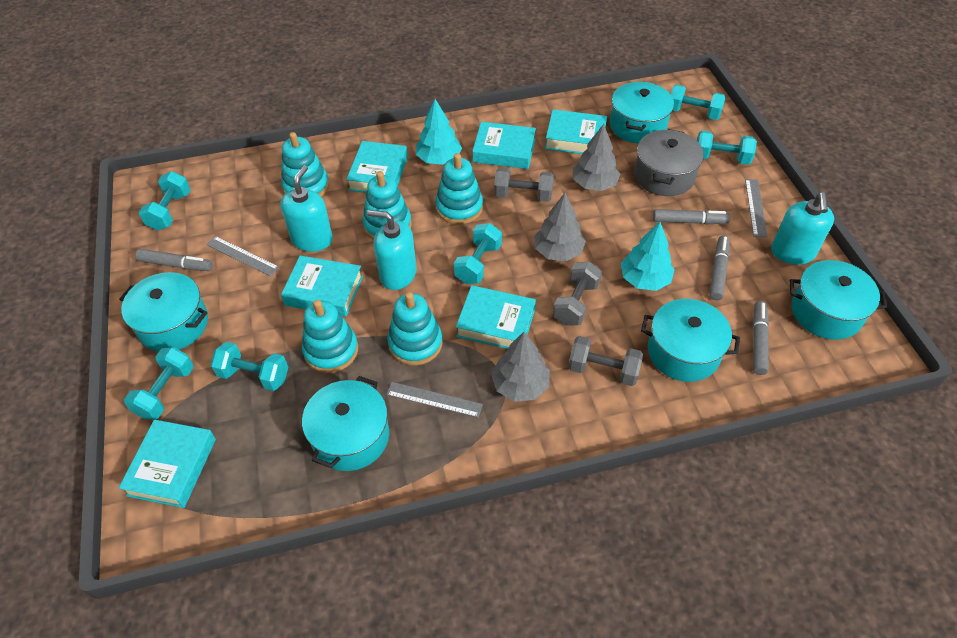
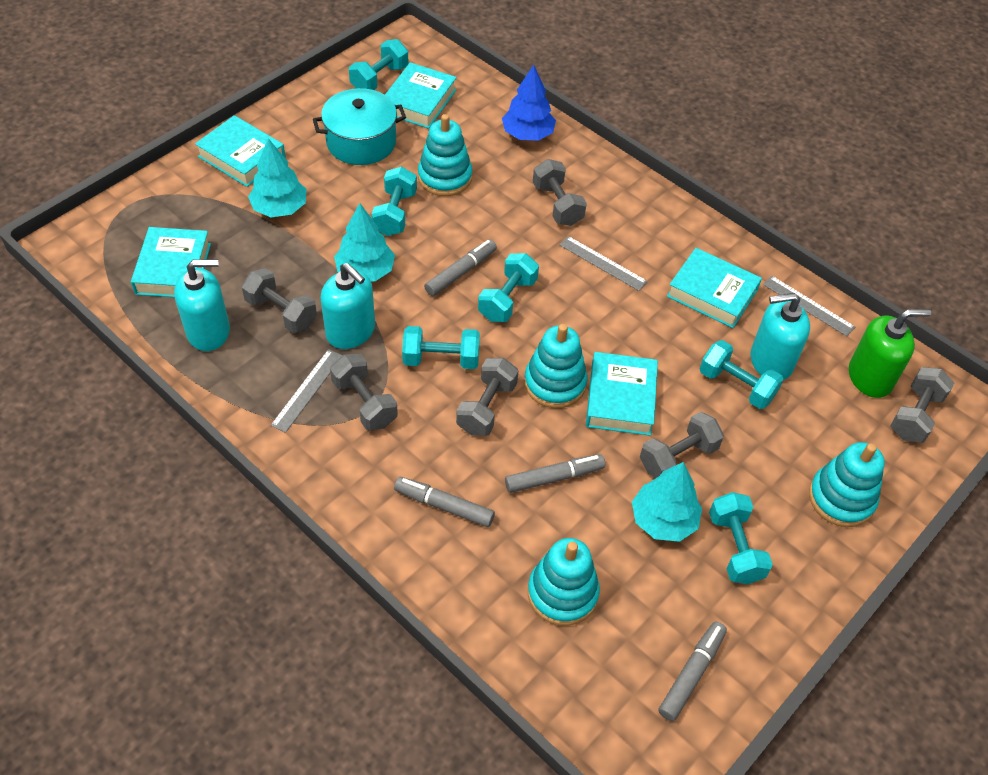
blue tree: 0 -> 1
green soap dispenser: 0 -> 1
grey dumbbell: 3 -> 6
grey pot: 1 -> 0
grey tree: 3 -> 0
turquoise book: 6 -> 5
turquoise pot: 5 -> 1
turquoise stacking toy: 5 -> 4
turquoise tree: 2 -> 3

